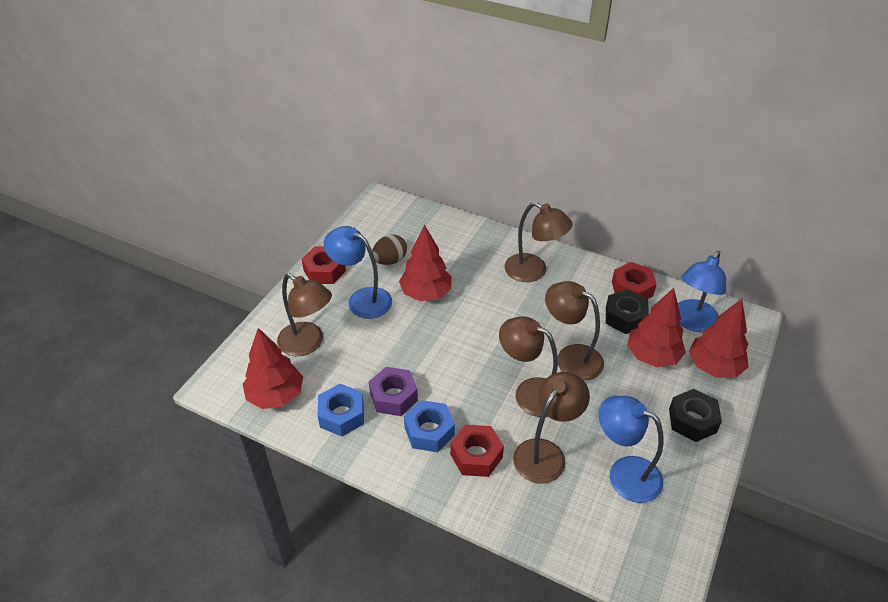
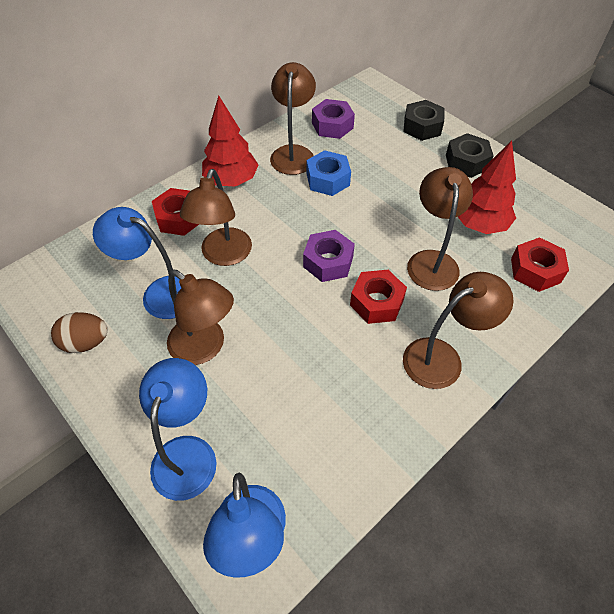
blue nut: 2 -> 1
purple nut: 1 -> 2
red tree: 4 -> 2

